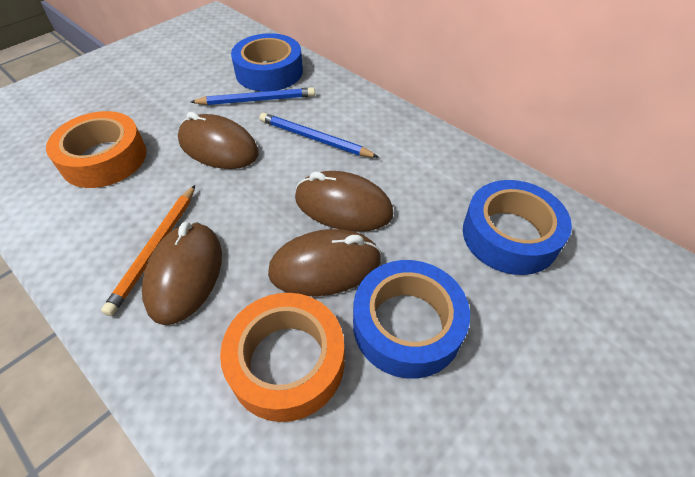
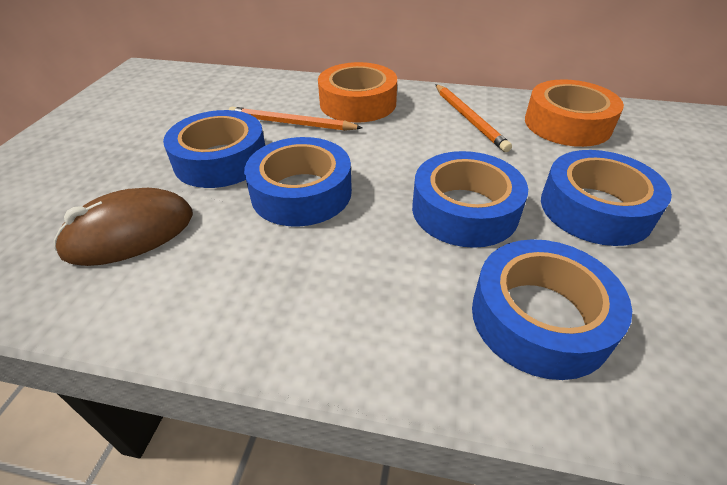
blue pencil: 2 -> 0
blue tape: 3 -> 5
brown mouse: 4 -> 1
orange pencil: 1 -> 2

